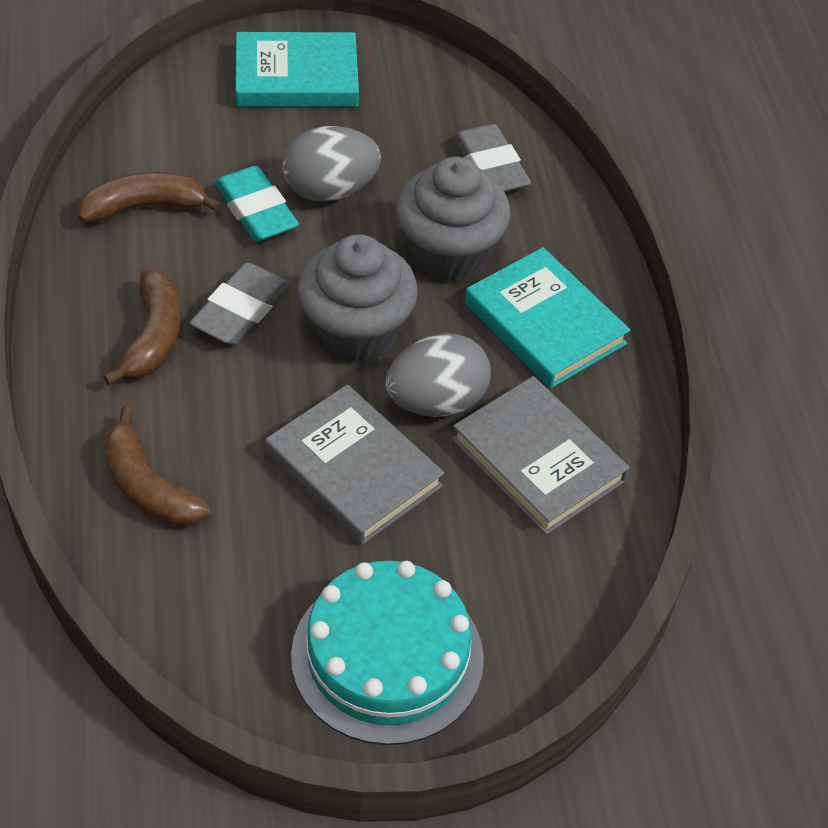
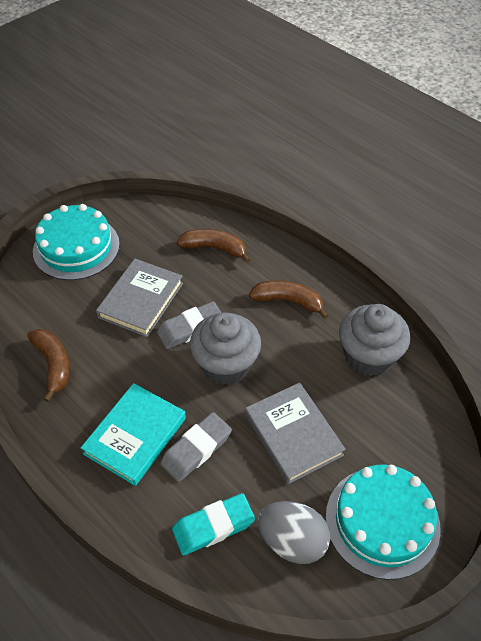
grey egg: 2 -> 1
turquoise book: 2 -> 1
turquoise cake: 1 -> 2

